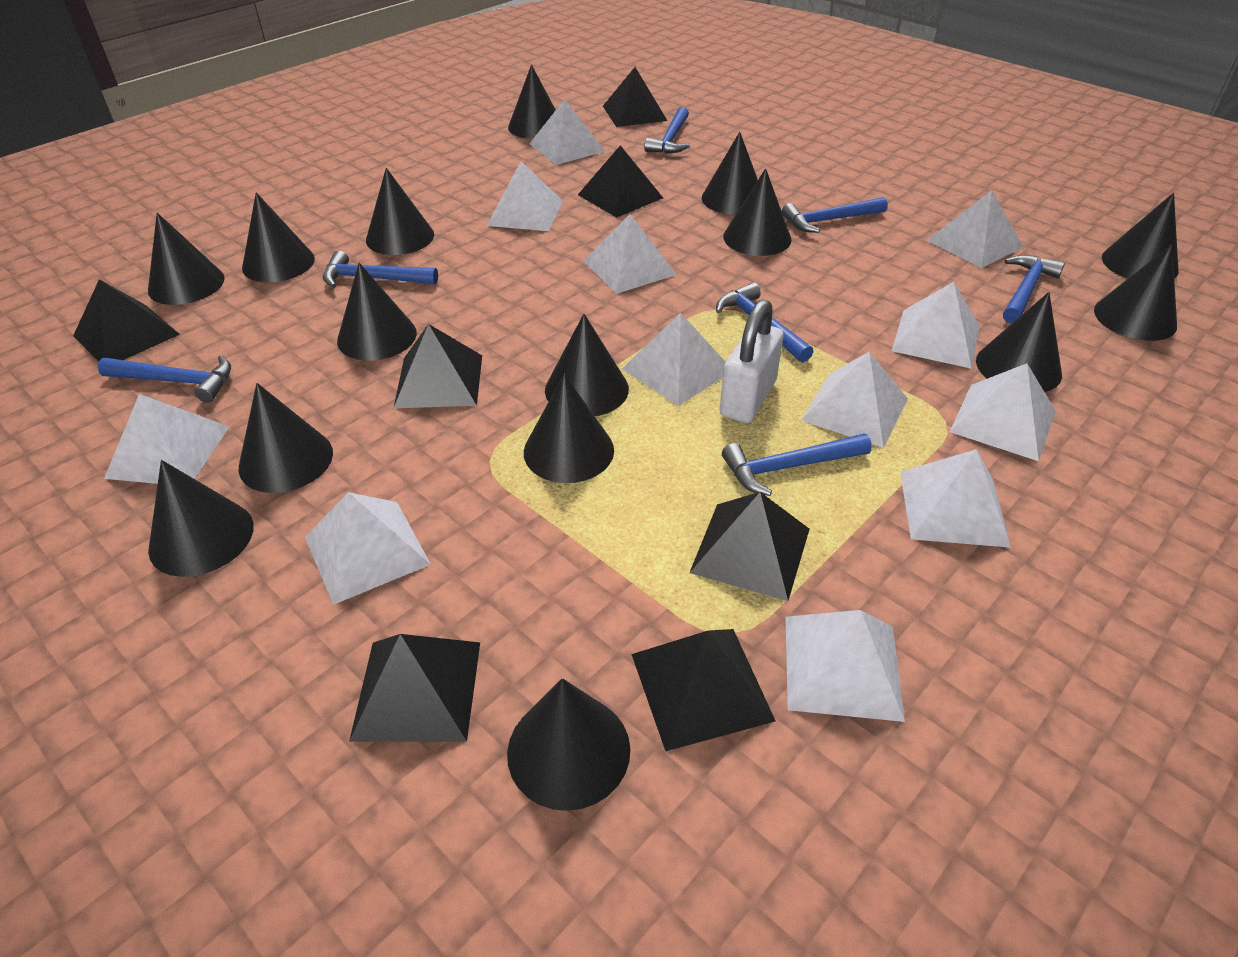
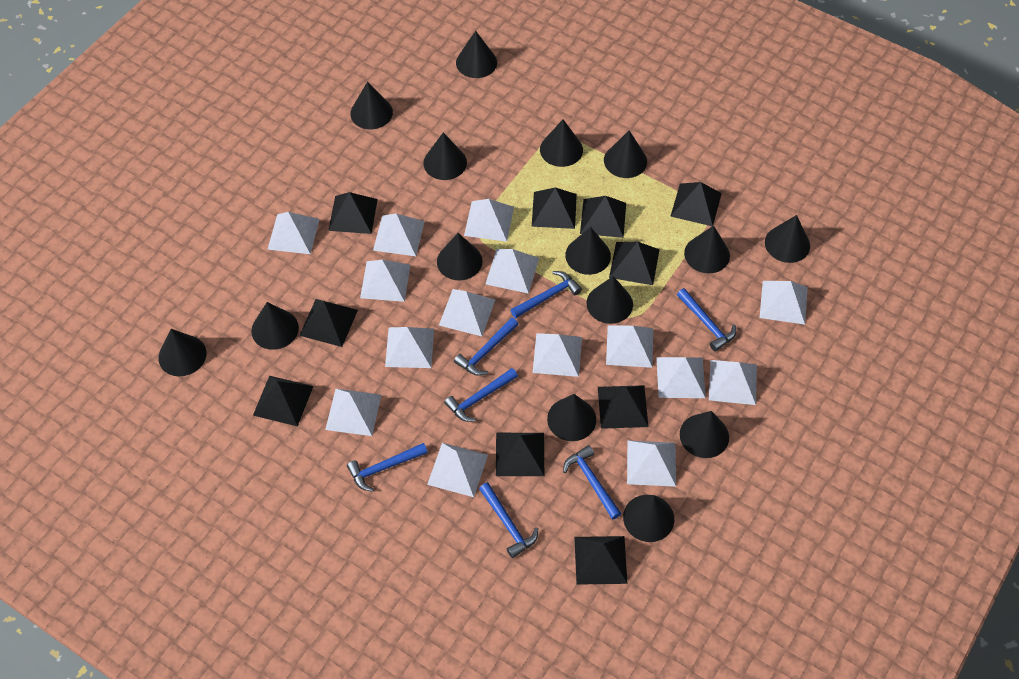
black pyramid: 7 -> 10
white padlock: 1 -> 0
white pyramid: 12 -> 15

